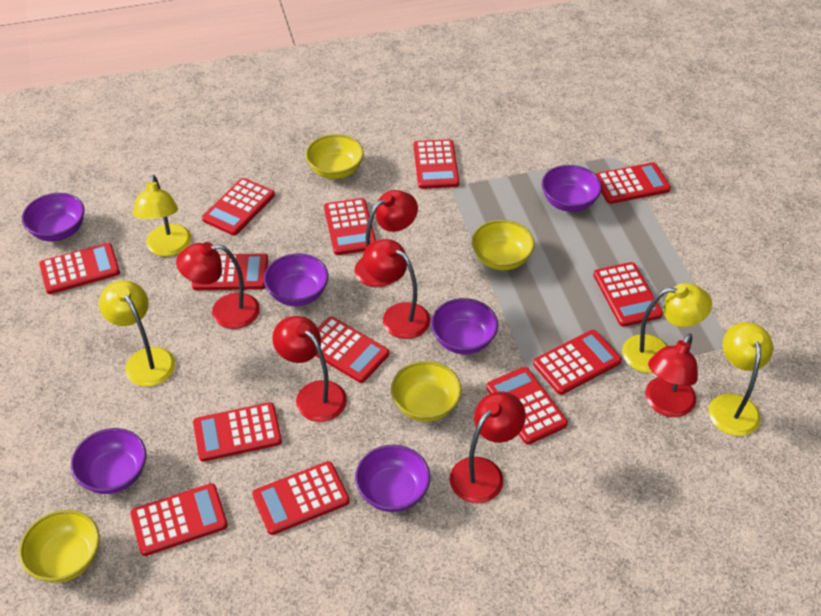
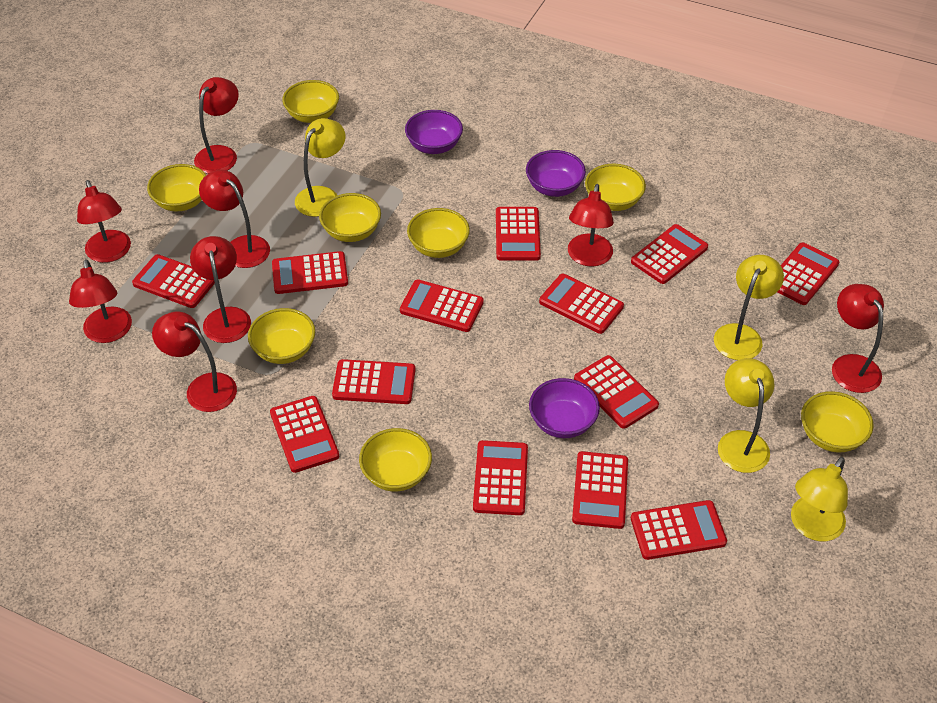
purple bowl: 6 -> 3
red lamp: 6 -> 8
yellow bowl: 4 -> 8

